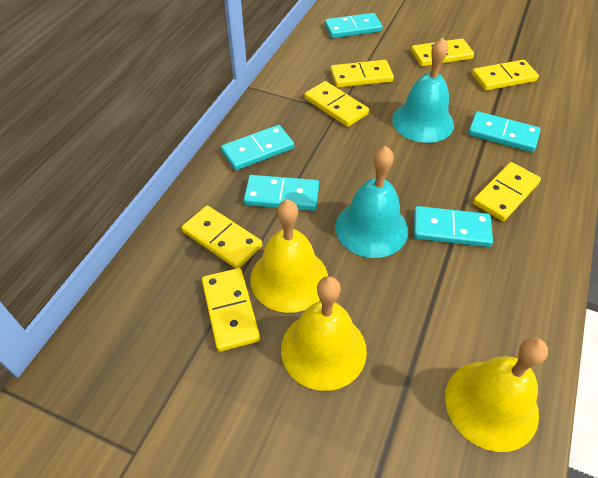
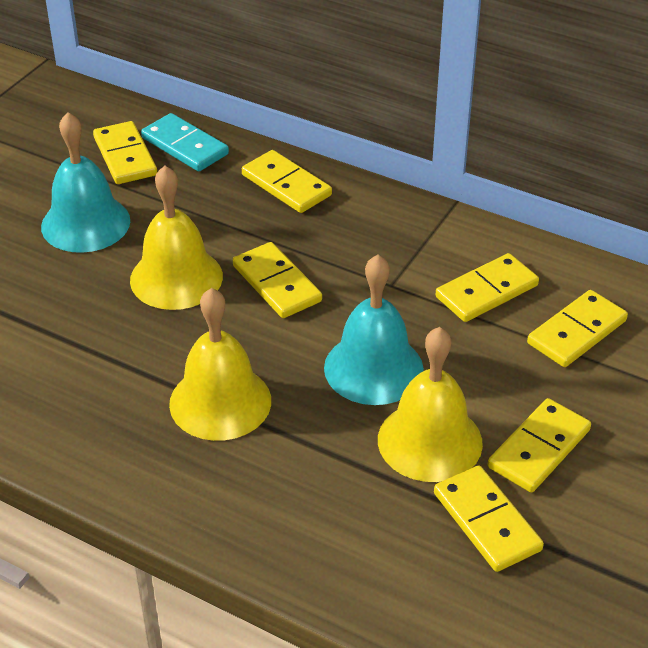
turquoise domino: 5 -> 1

